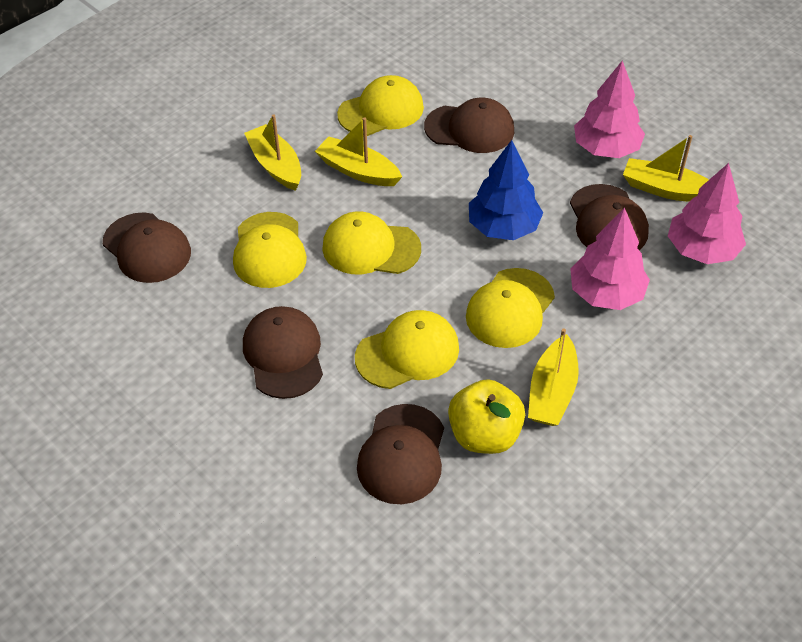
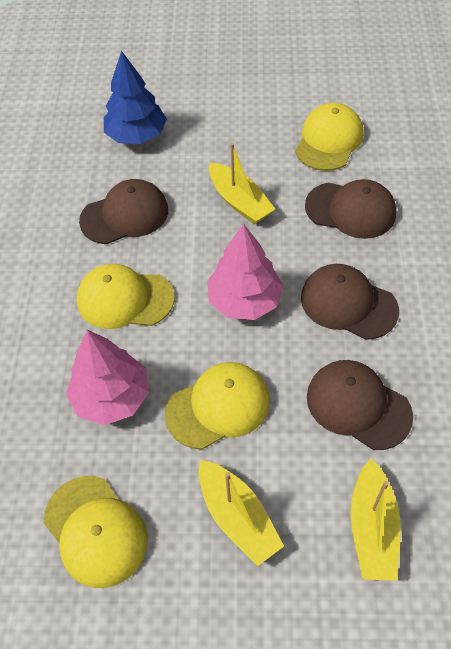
brown cap: 5 -> 4
pink tree: 3 -> 2
yellow apple: 1 -> 0
yellow boat: 4 -> 3
yellow cap: 5 -> 4

